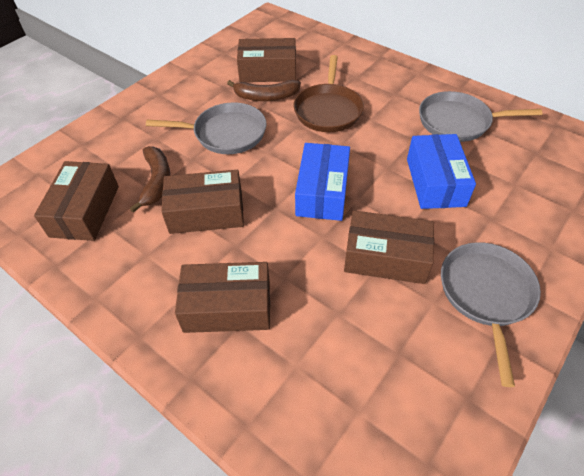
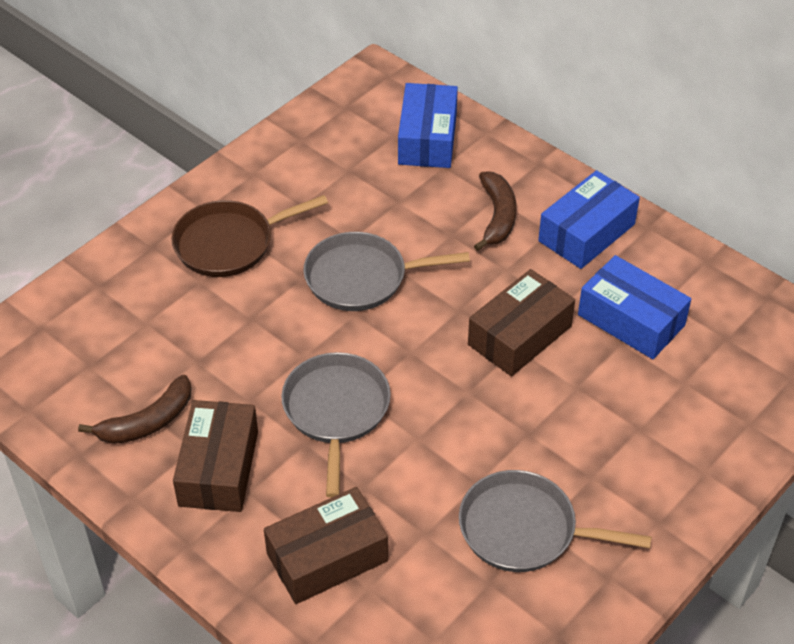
blue box: 2 -> 3
brown box: 5 -> 3

